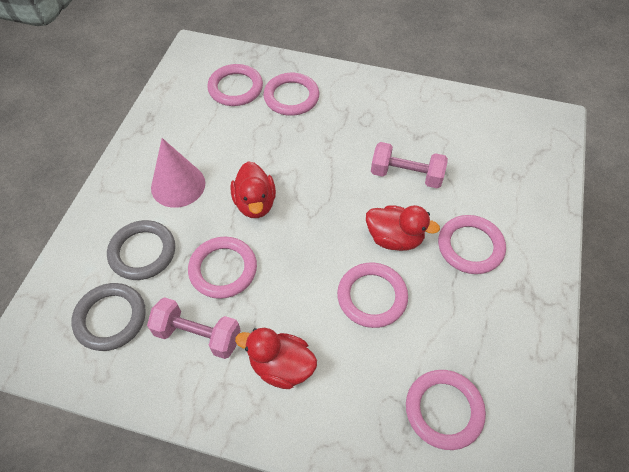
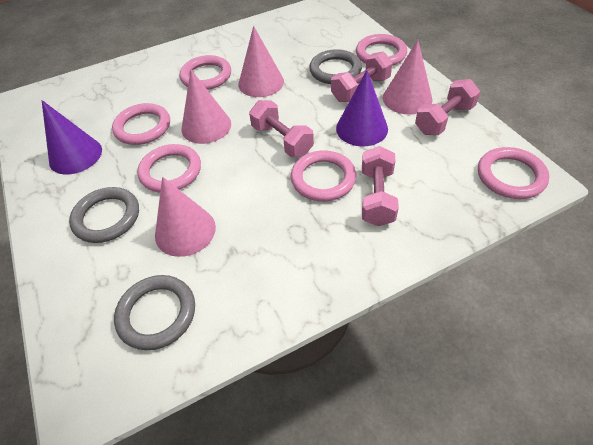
grey ring: 2 -> 3
pink cone: 1 -> 4
pink dumbbell: 2 -> 4
purple cone: 0 -> 2
red duck: 3 -> 0

